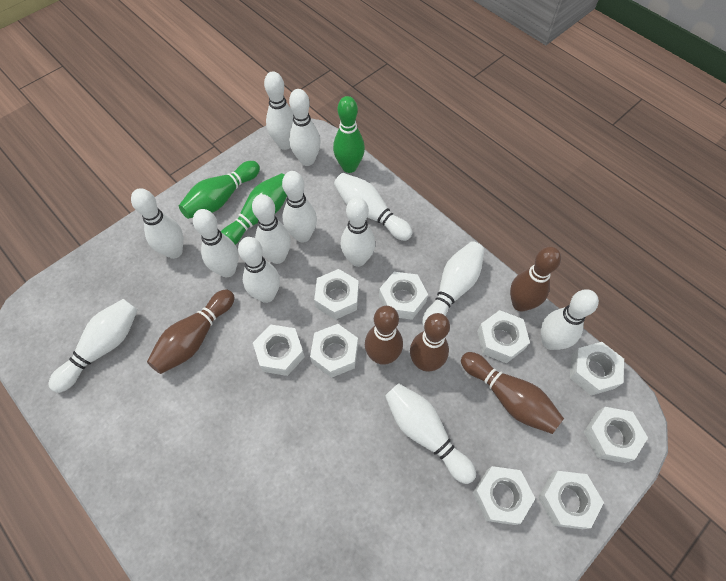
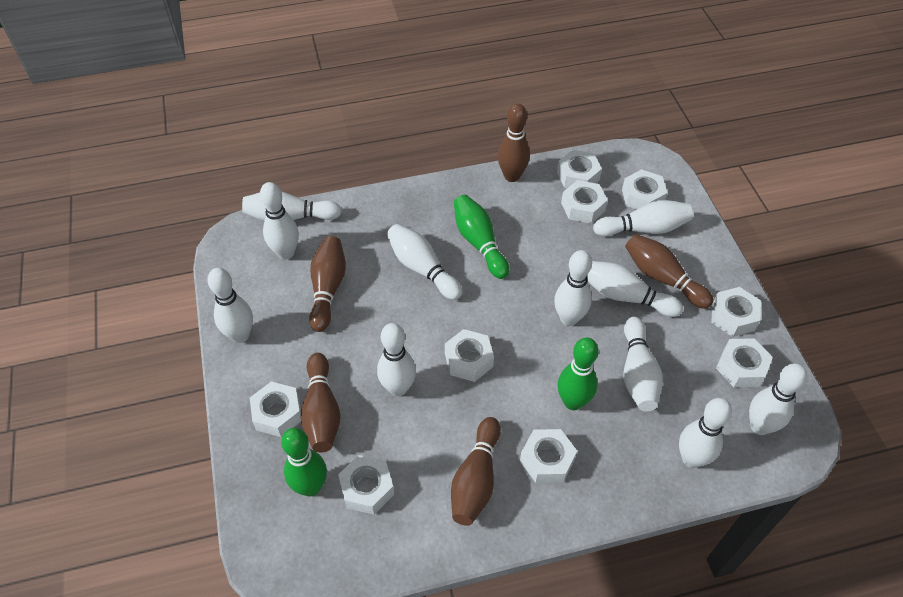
white bowling pin: 13 -> 11

